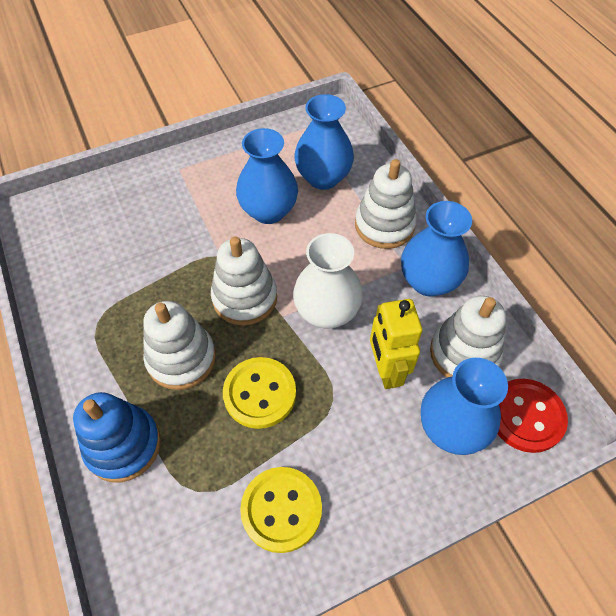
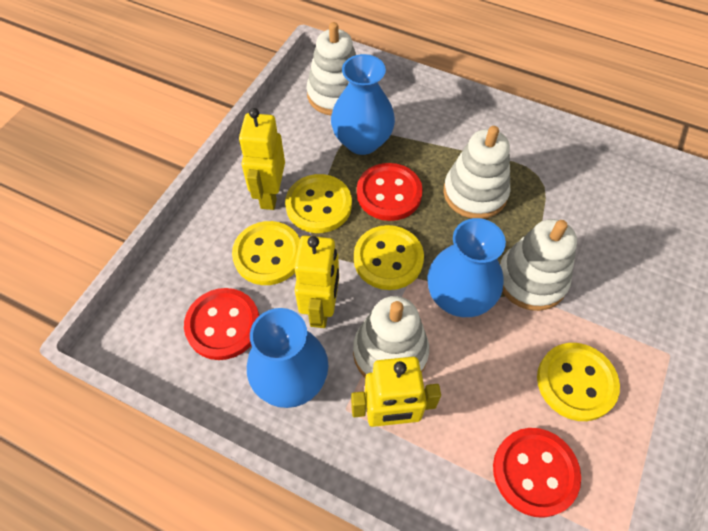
blue stacking toy: 1 -> 0
blue vase: 4 -> 3
red button: 1 -> 3
white vase: 1 -> 0
yellow button: 2 -> 4
yellow robot: 1 -> 3

